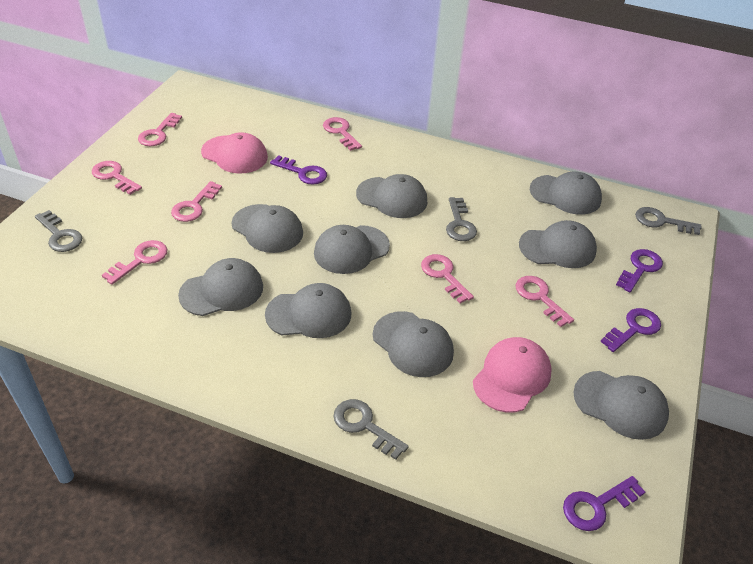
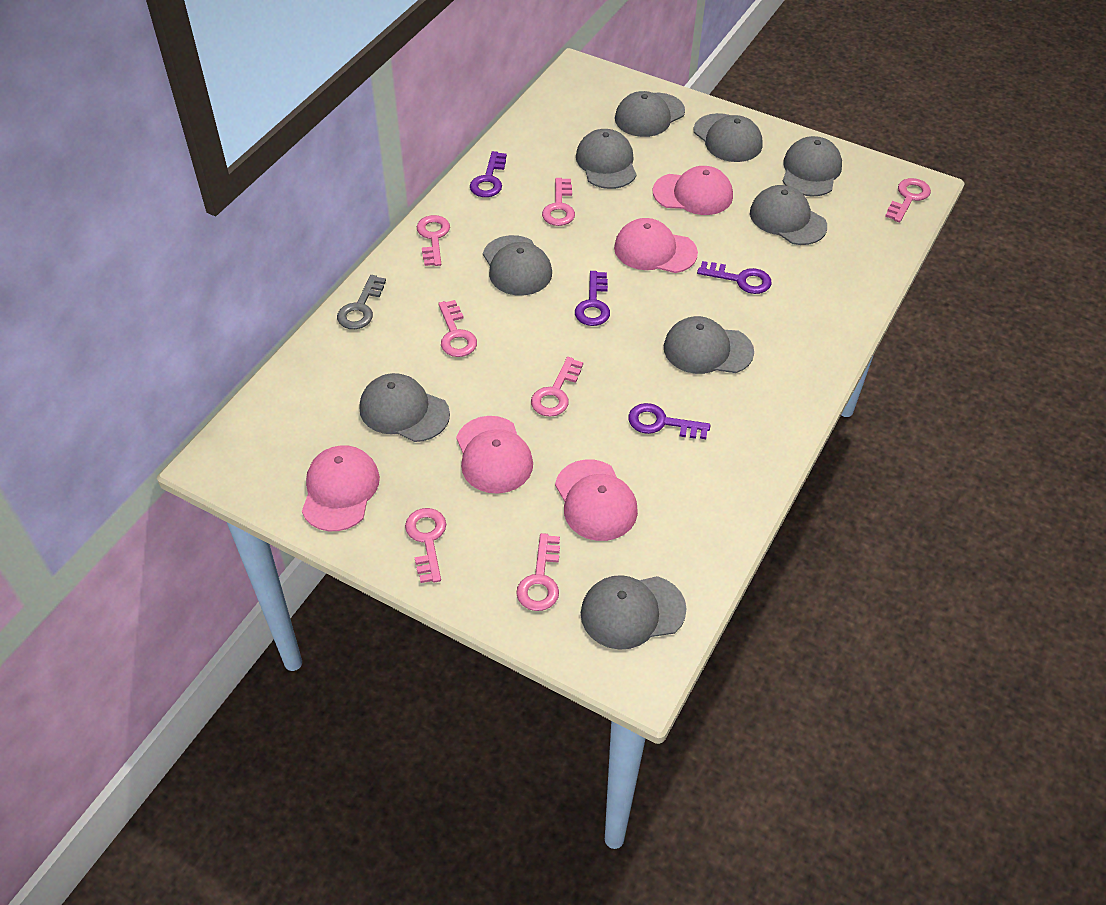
grey key: 4 -> 1
pink cap: 2 -> 5

